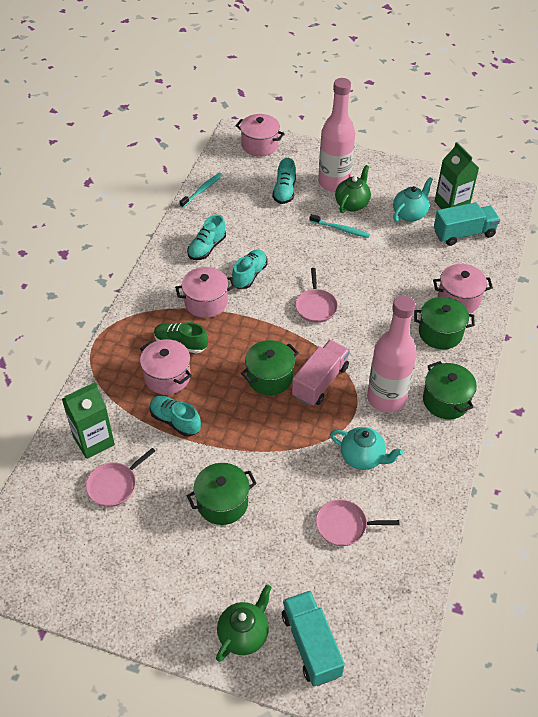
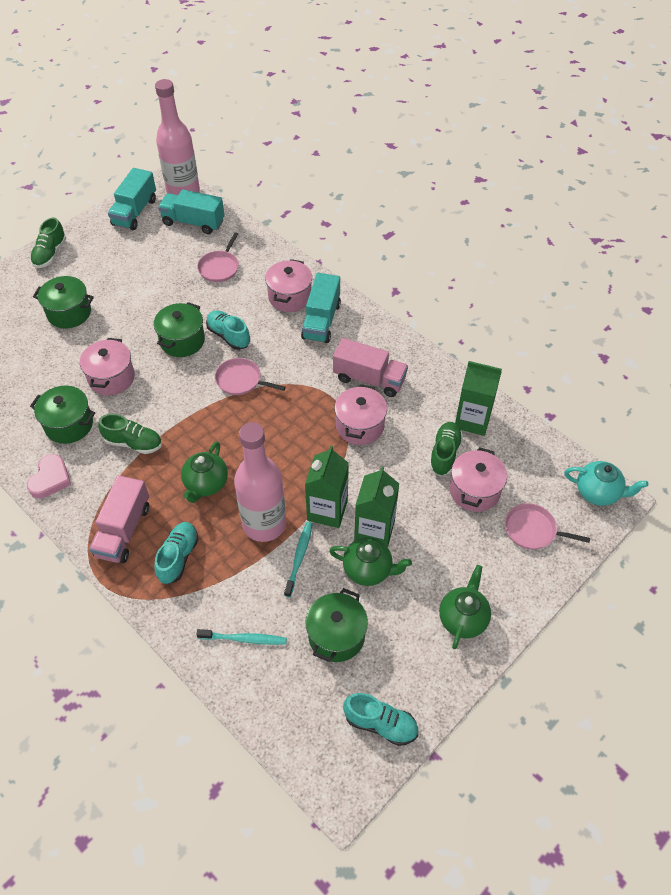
green carton: 2 -> 3
green shoe: 1 -> 3
green teapot: 2 -> 3
pink heart: 0 -> 1
pink truck: 1 -> 2
turquoise shoe: 4 -> 3
turquoise teapot: 2 -> 1
turquoise truck: 2 -> 3

